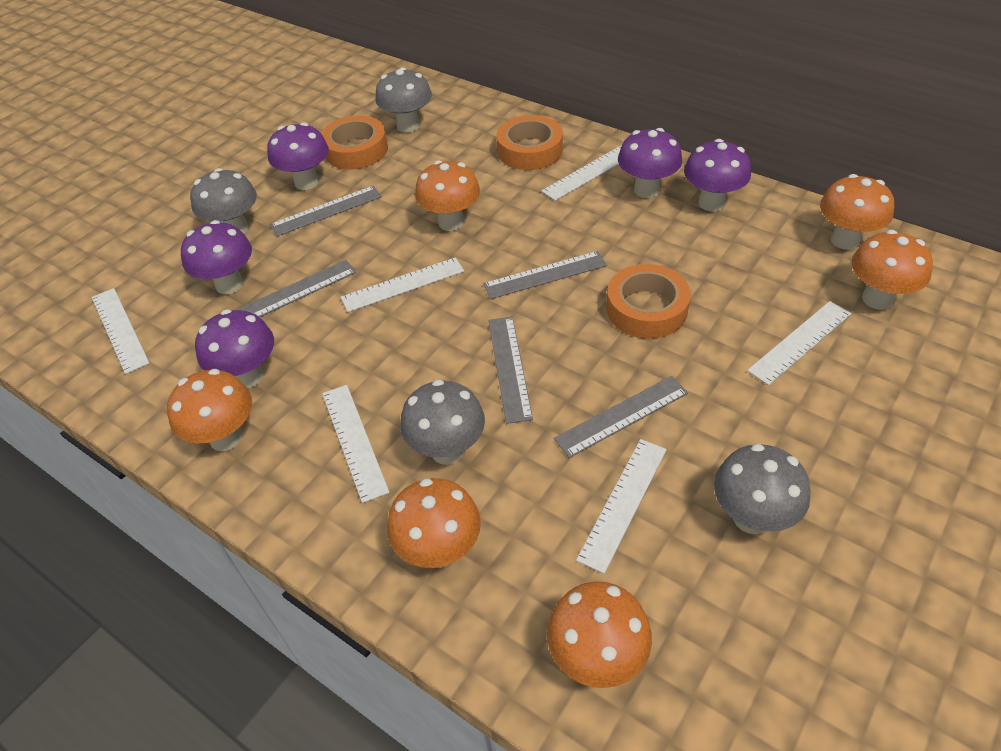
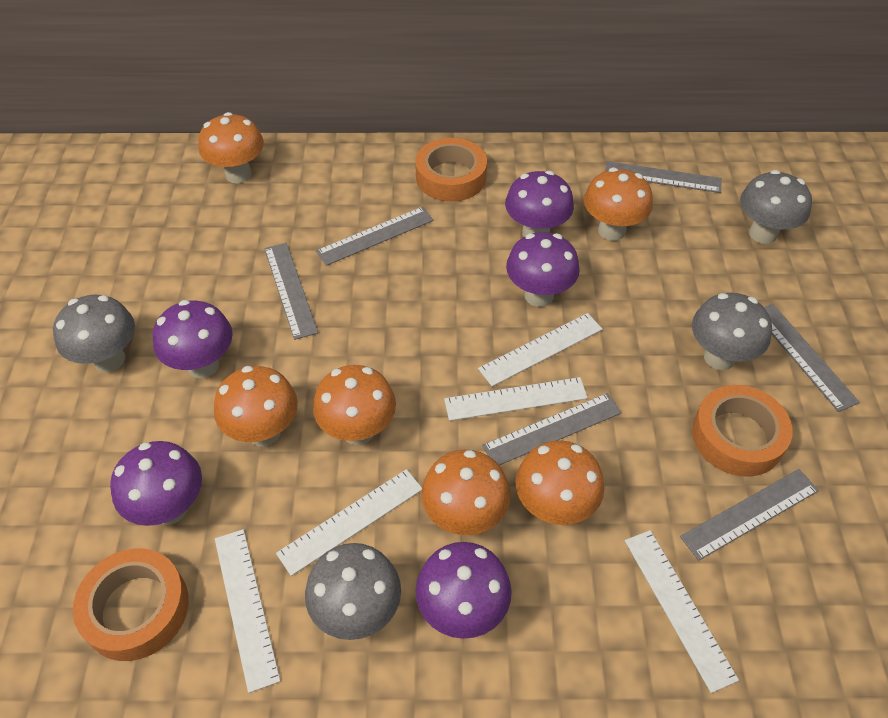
grey ruler: 5 -> 6
white ruler: 6 -> 5

